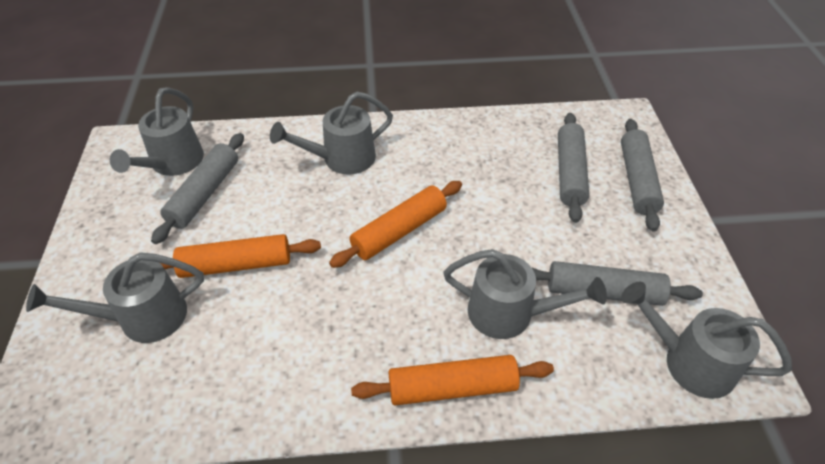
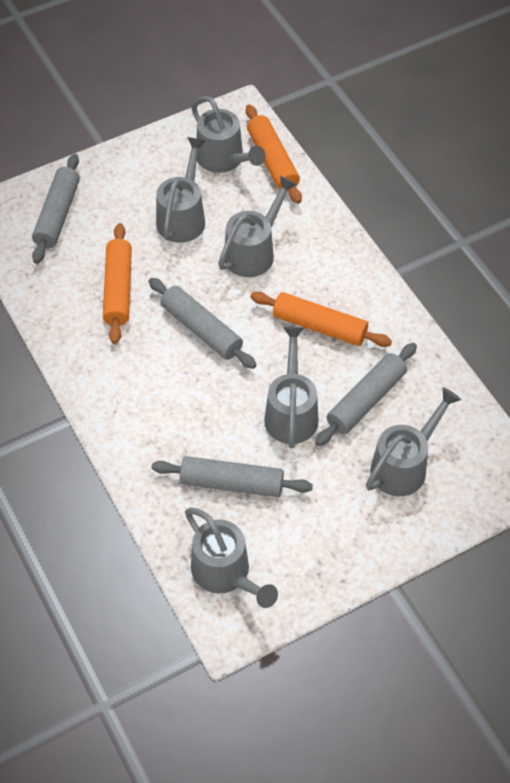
grey watering can: 5 -> 6

